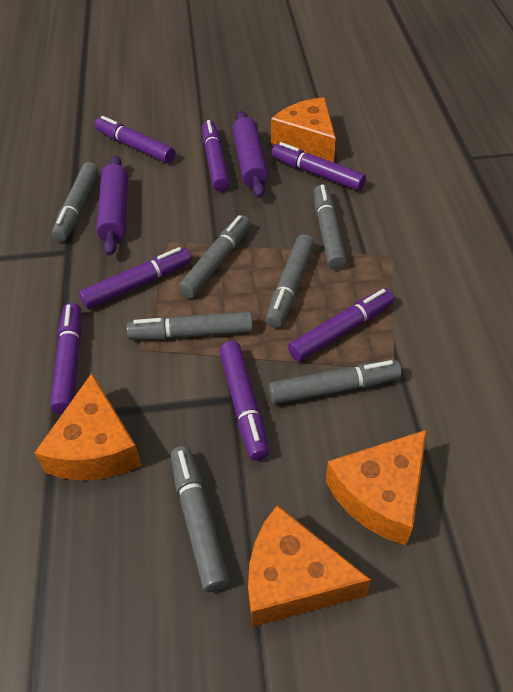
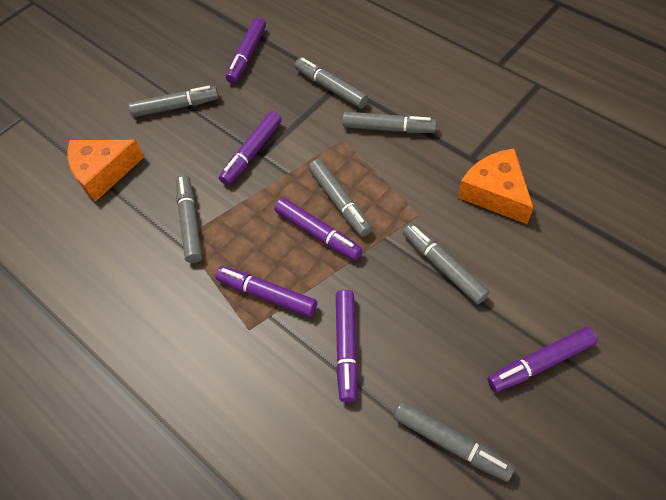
orange cheese: 4 -> 2
purple marker: 7 -> 6
purple rolling pin: 2 -> 0

